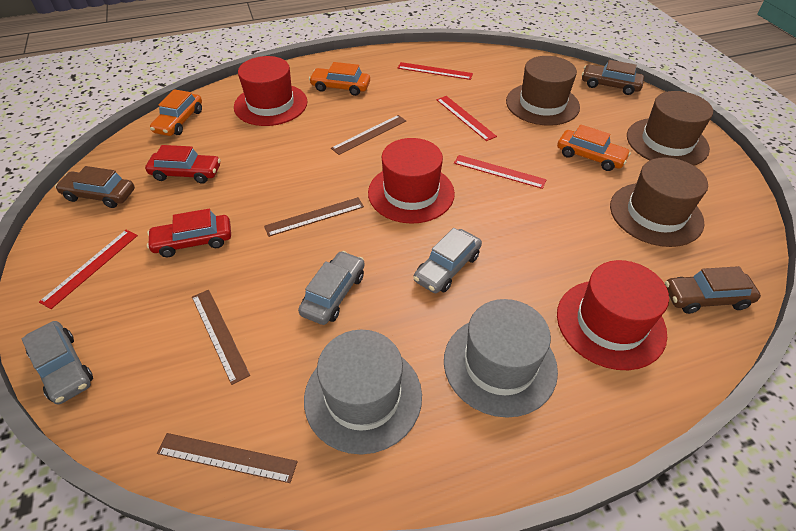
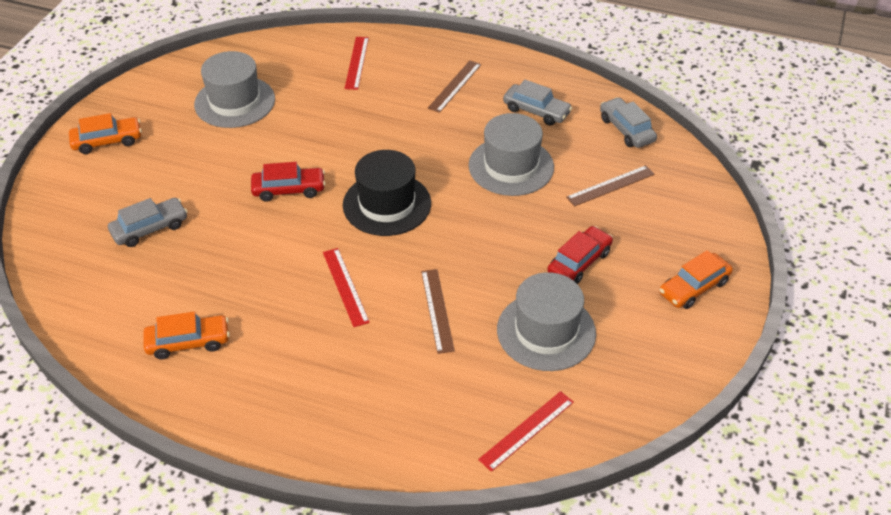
black hat: 0 -> 1
brown car: 3 -> 0
brown hat: 3 -> 0
brown ruler: 4 -> 3
grey hat: 2 -> 3
red hat: 3 -> 0
red ruler: 4 -> 3

